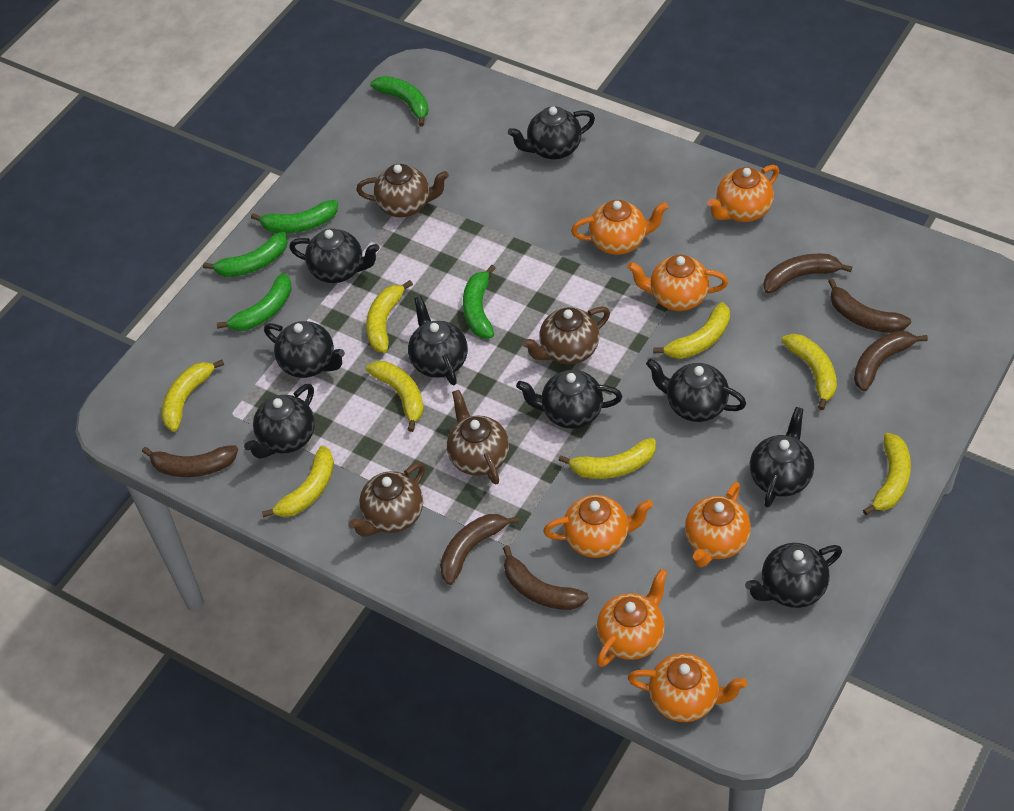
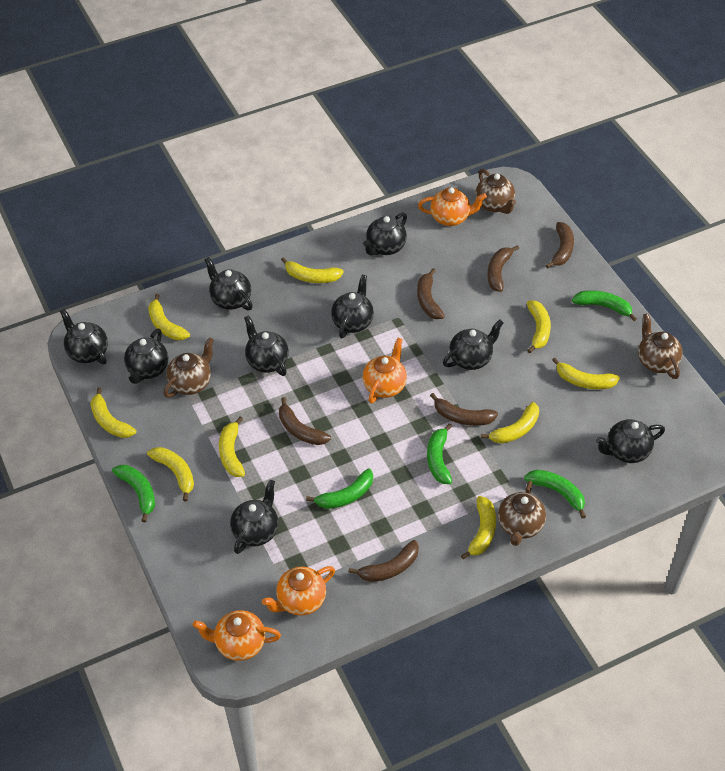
orange teapot: 7 -> 4
yellow banana: 8 -> 9

